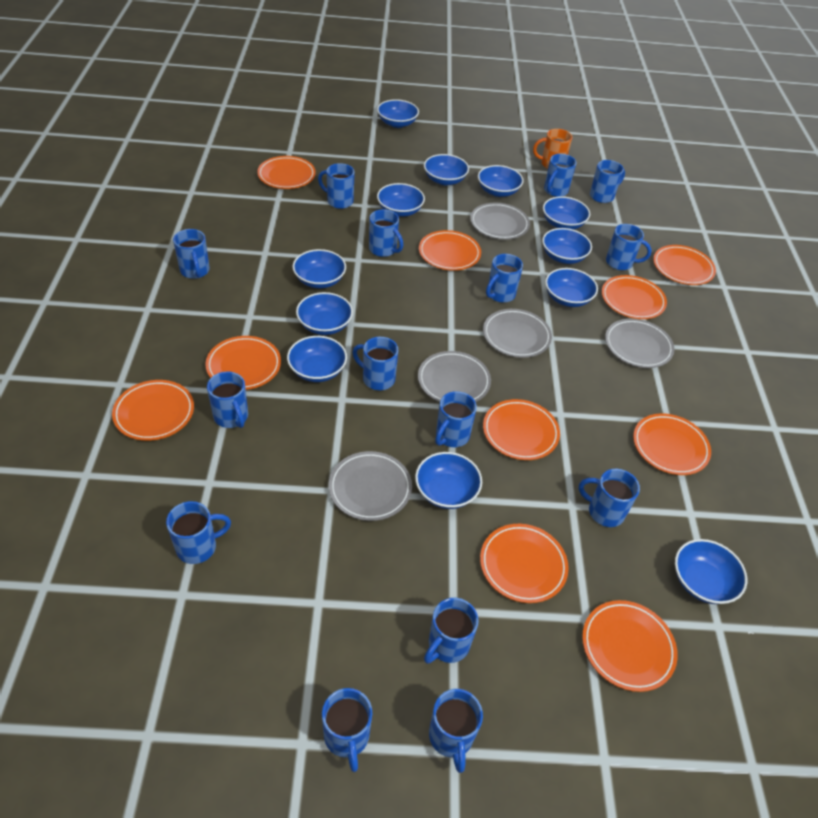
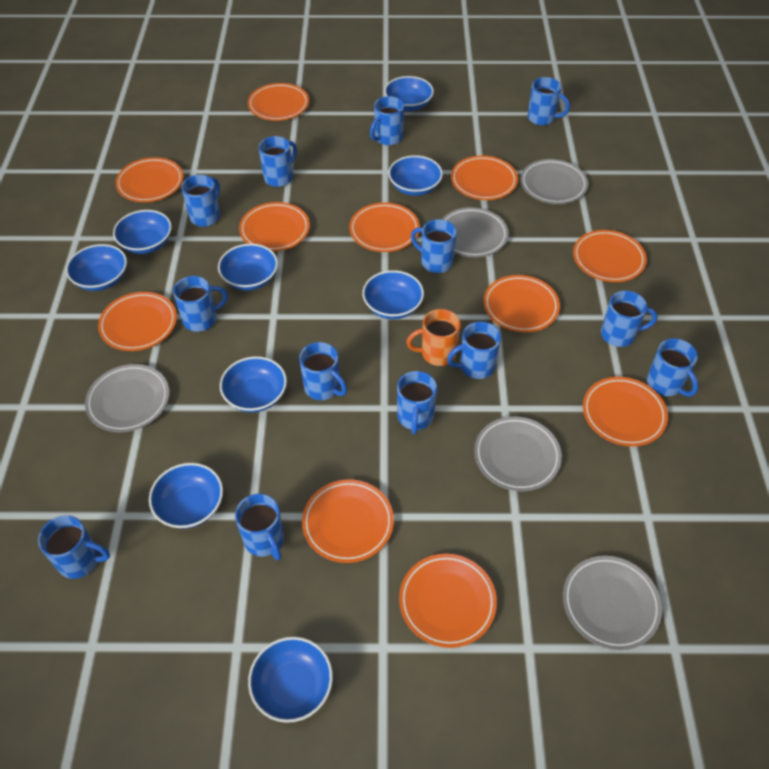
blue bowl: 12 -> 9
blue mug: 15 -> 13
orange plate: 10 -> 11

